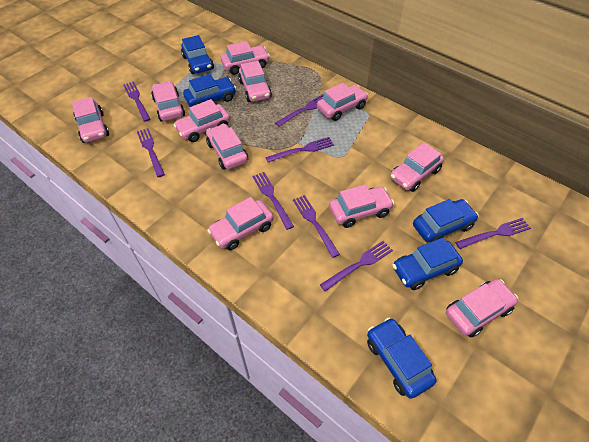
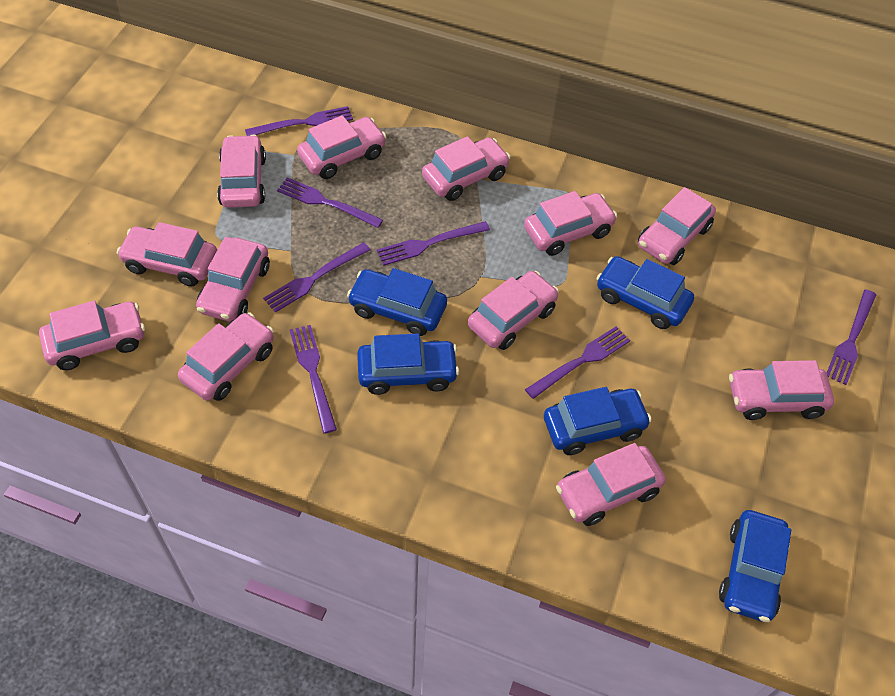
pink car: 11 -> 12
purple fork: 8 -> 7

